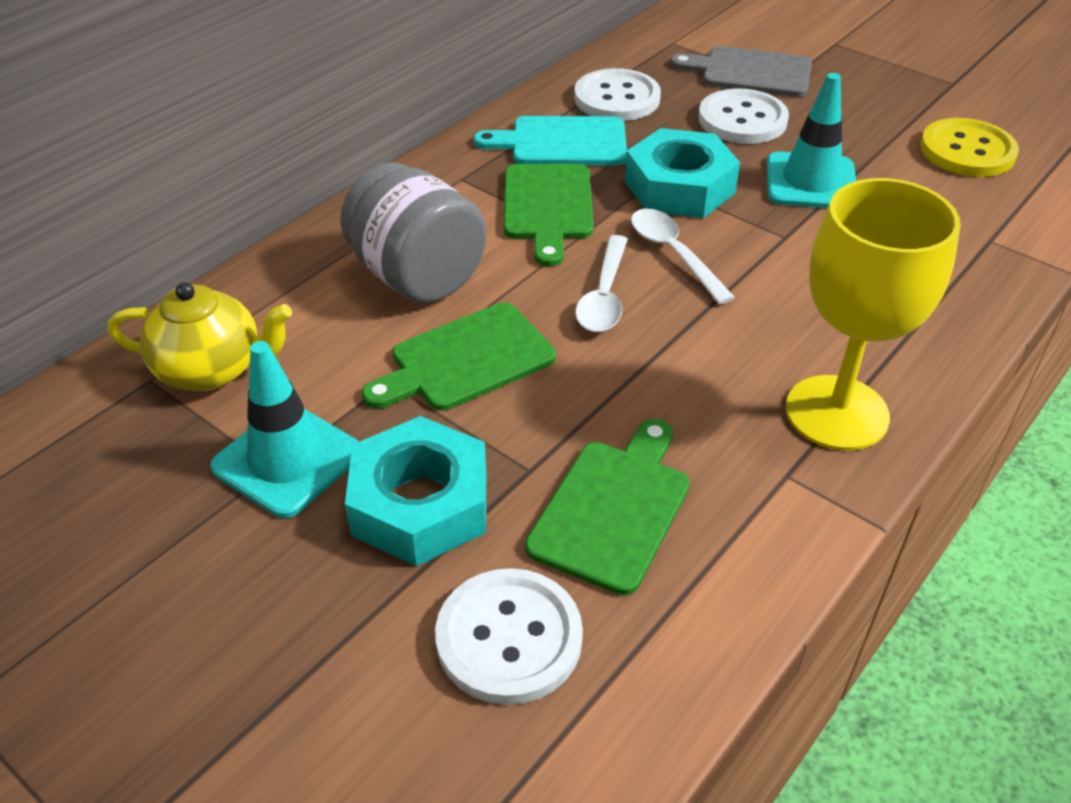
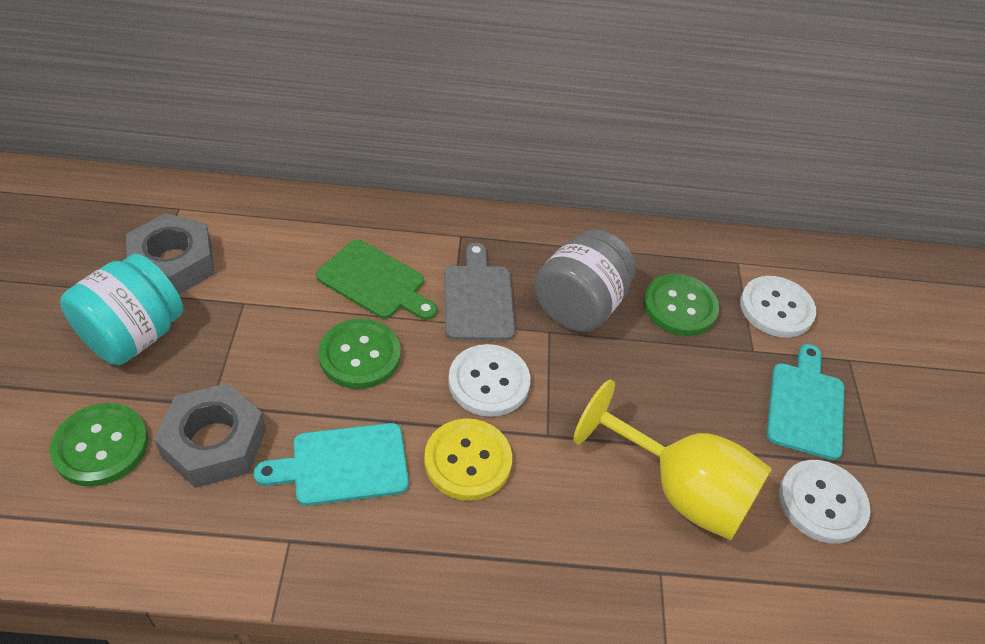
green button: 0 -> 3
green cutting board: 3 -> 1
grey nut: 0 -> 2
turquoise cutting board: 1 -> 2
turquoise jar: 0 -> 1
turquoise nut: 2 -> 0
turquoise traffic cone: 2 -> 0
white spoon: 2 -> 0
yellow teapot: 1 -> 0

